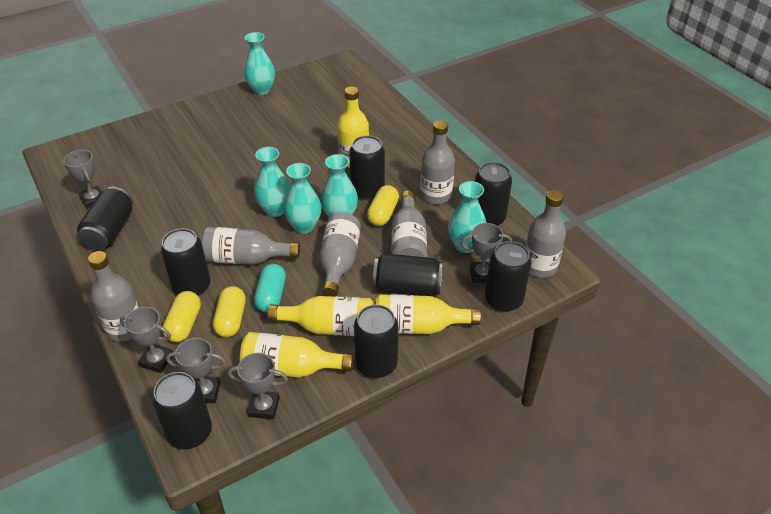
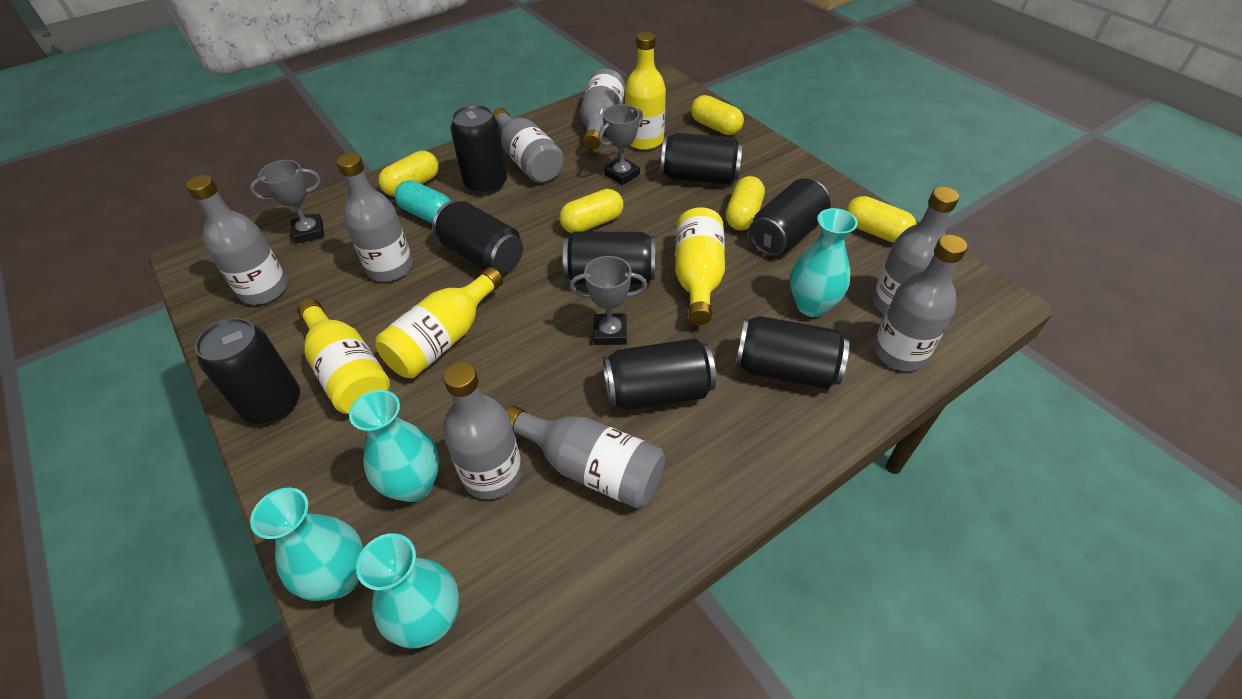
grey bottle: 6 -> 8
grey trophy: 5 -> 3
turquoise vase: 5 -> 4
yellow capsule: 3 -> 5

